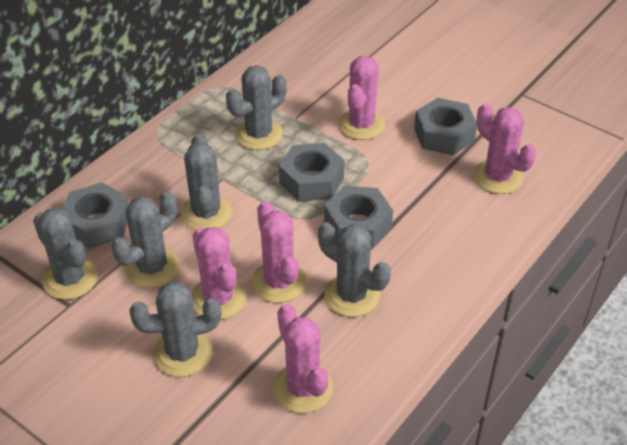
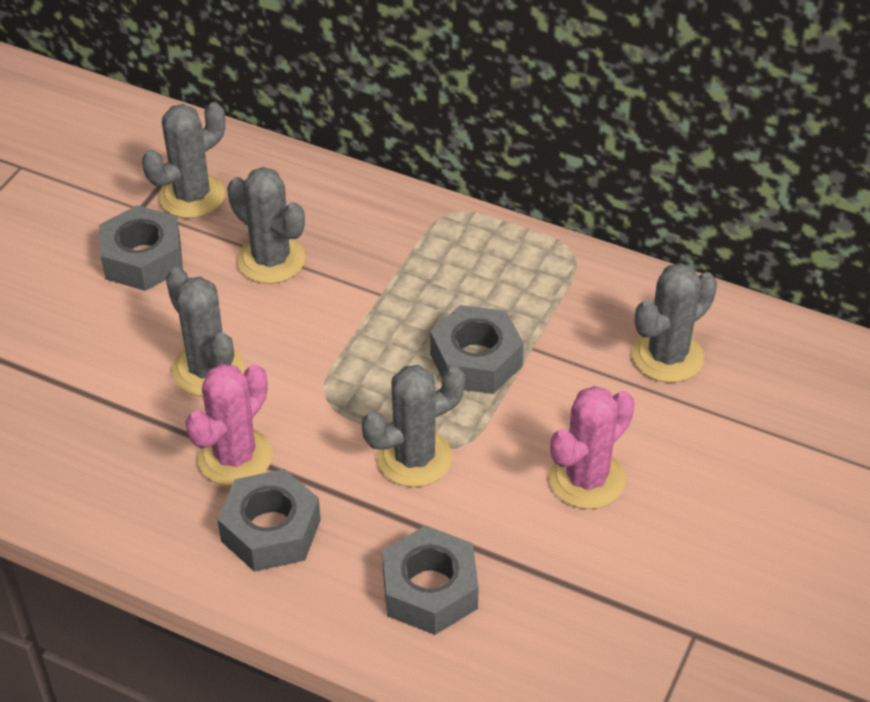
grey cactus: 6 -> 5
pink cactus: 5 -> 2

